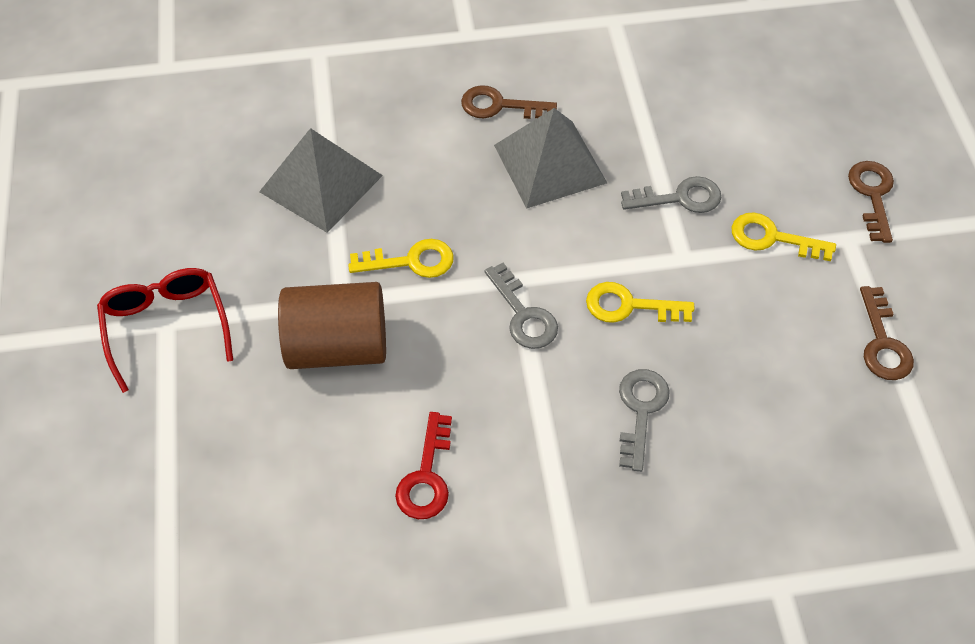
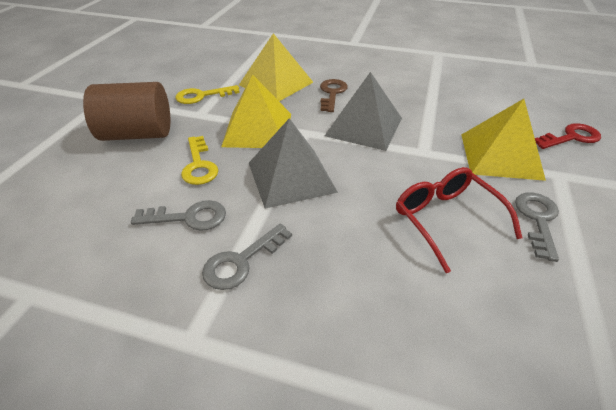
brown key: 3 -> 1
yellow key: 3 -> 2
yellow pyramid: 0 -> 3

